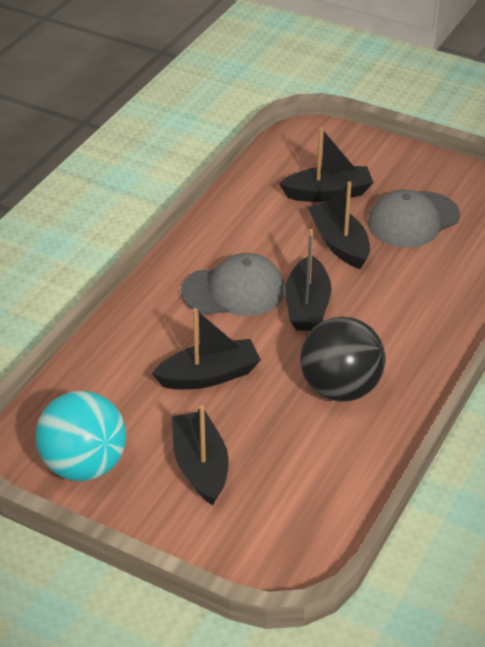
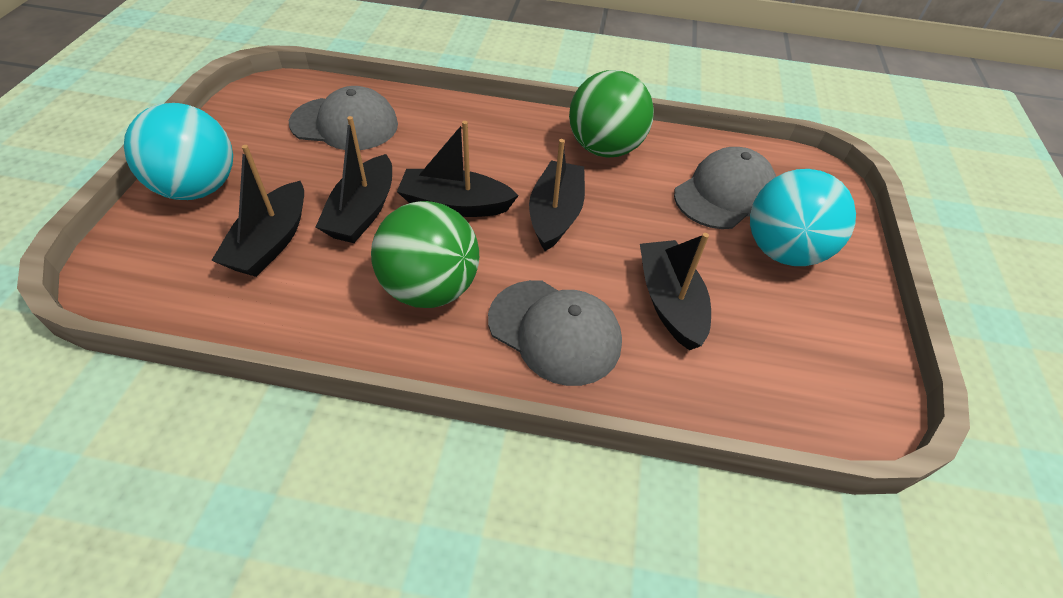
black ball: 1 -> 0
green ball: 0 -> 2
grey cap: 2 -> 3
turquoise ball: 1 -> 2

